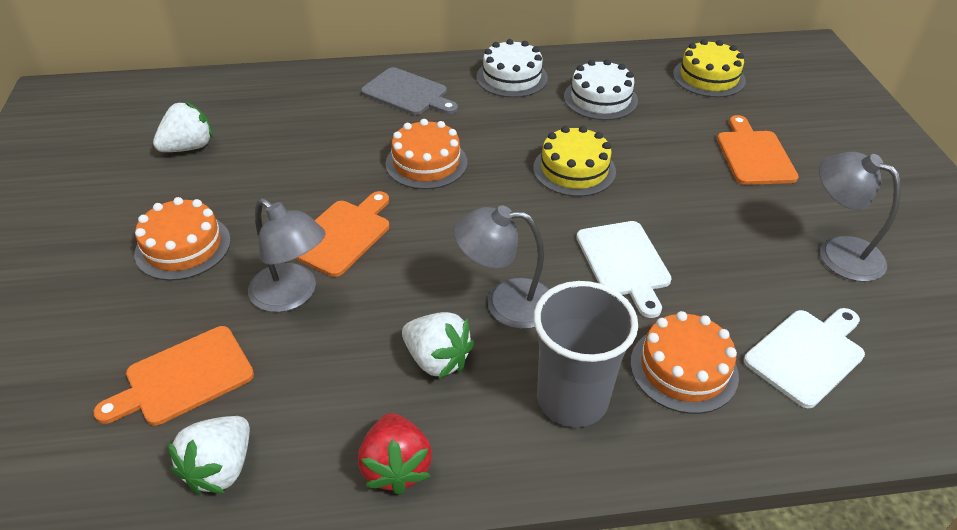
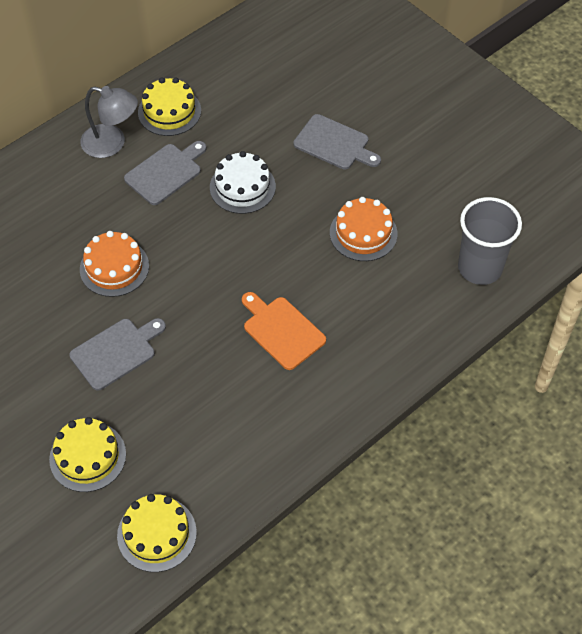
grey cutting board: 1 -> 3
grey lamp: 3 -> 1
orange cake: 3 -> 2
orange cutting board: 3 -> 1
red strawberry: 1 -> 0
white cake: 2 -> 1
white cutting board: 2 -> 0
white strawberry: 3 -> 0
yellow cake: 2 -> 3

